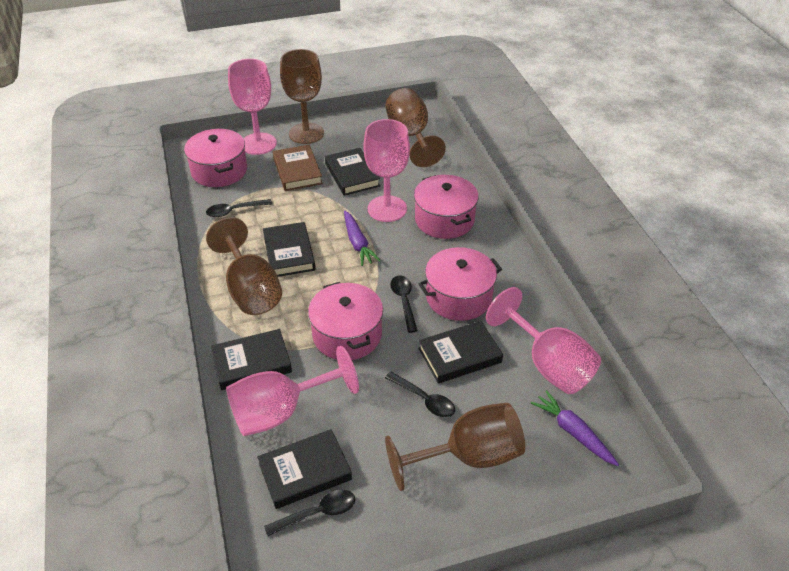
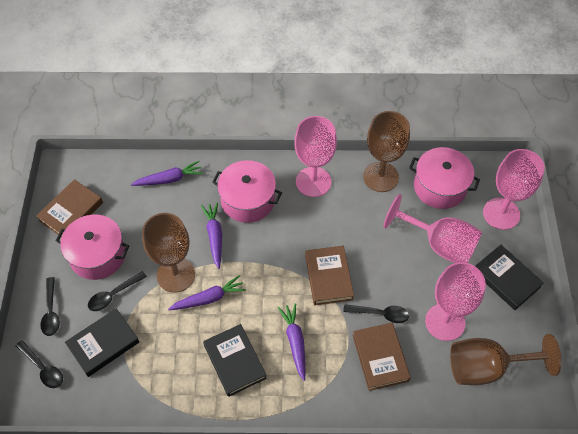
black book: 5 -> 3
brown book: 1 -> 3
brown goblet: 4 -> 3
pink pot: 4 -> 3
purple carrot: 2 -> 4

